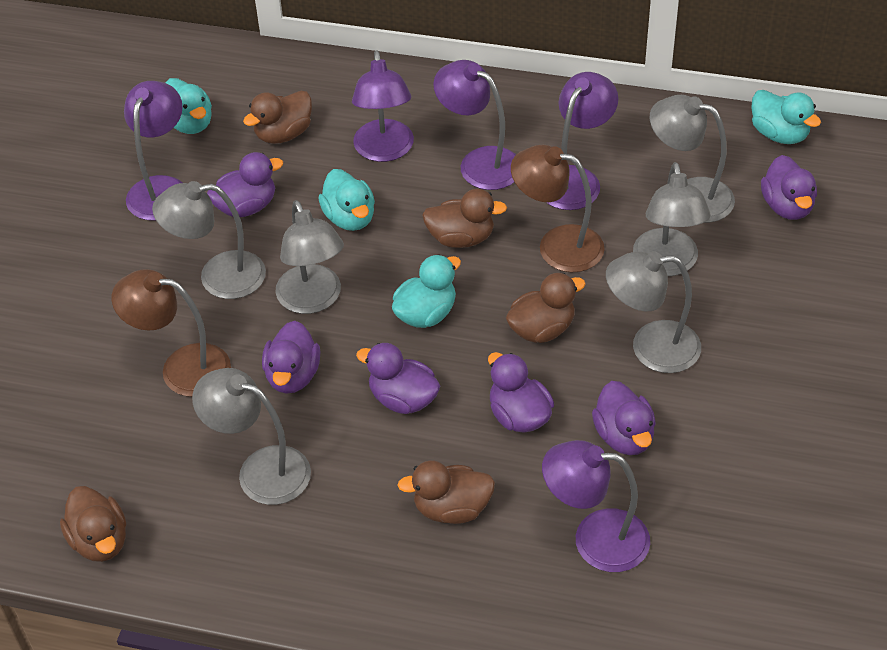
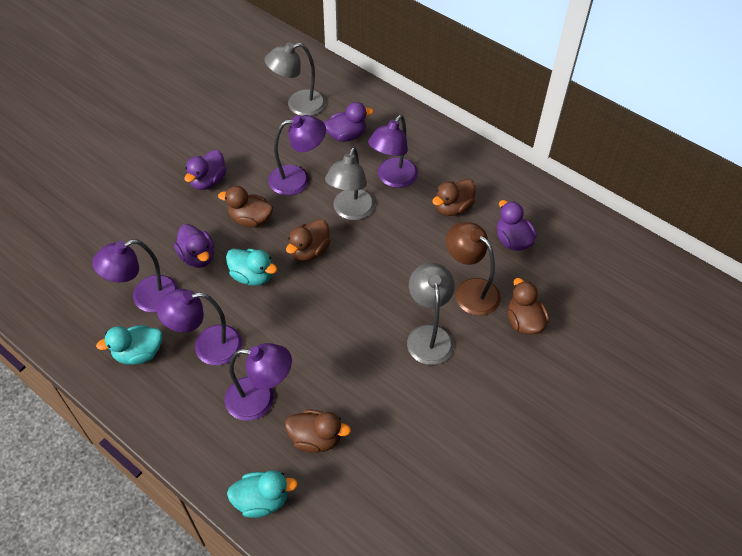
brown lamp: 2 -> 1
grey lamp: 6 -> 3
purple duck: 6 -> 4
turquoise duck: 4 -> 3

